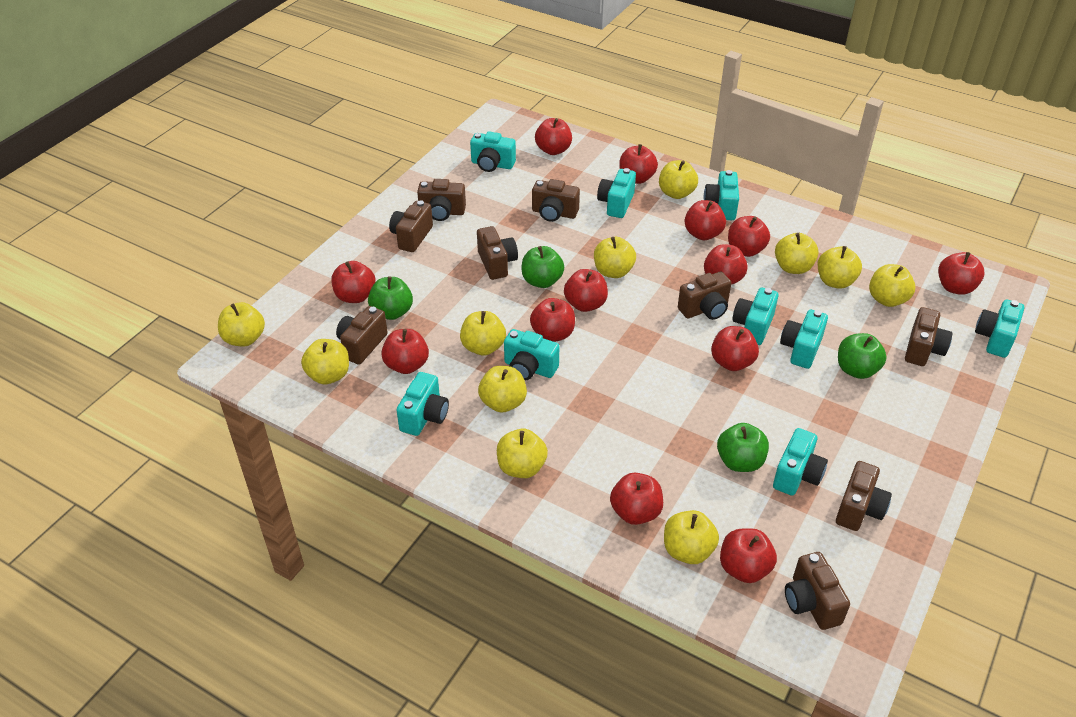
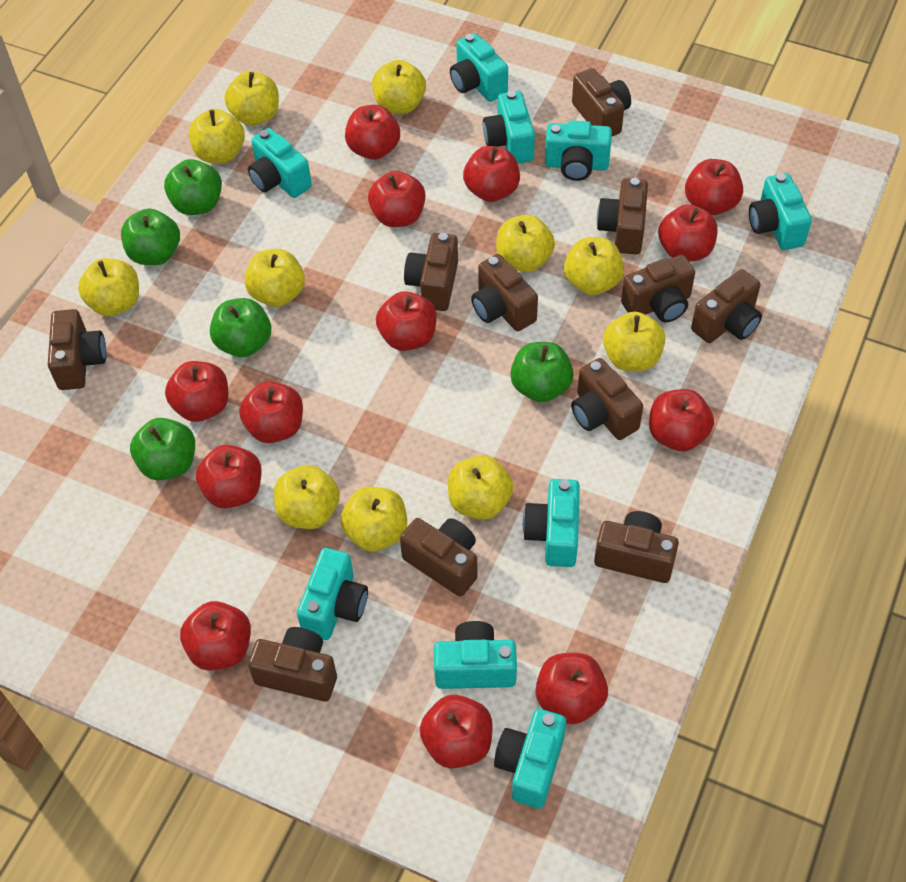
brown camera: 9 -> 11
green apple: 4 -> 5

